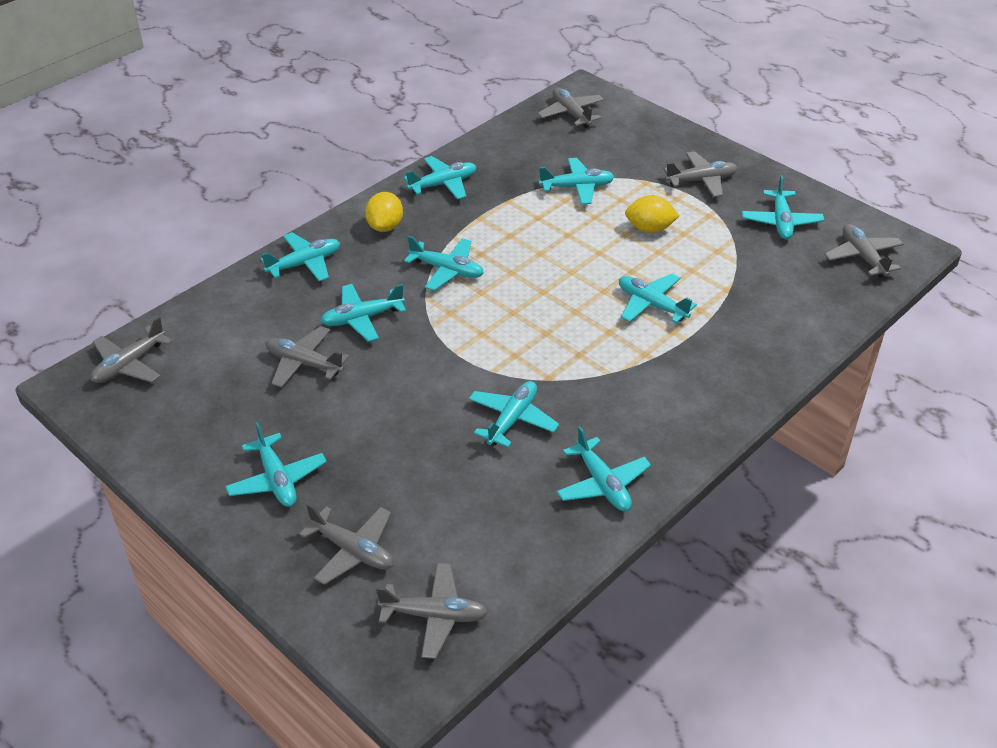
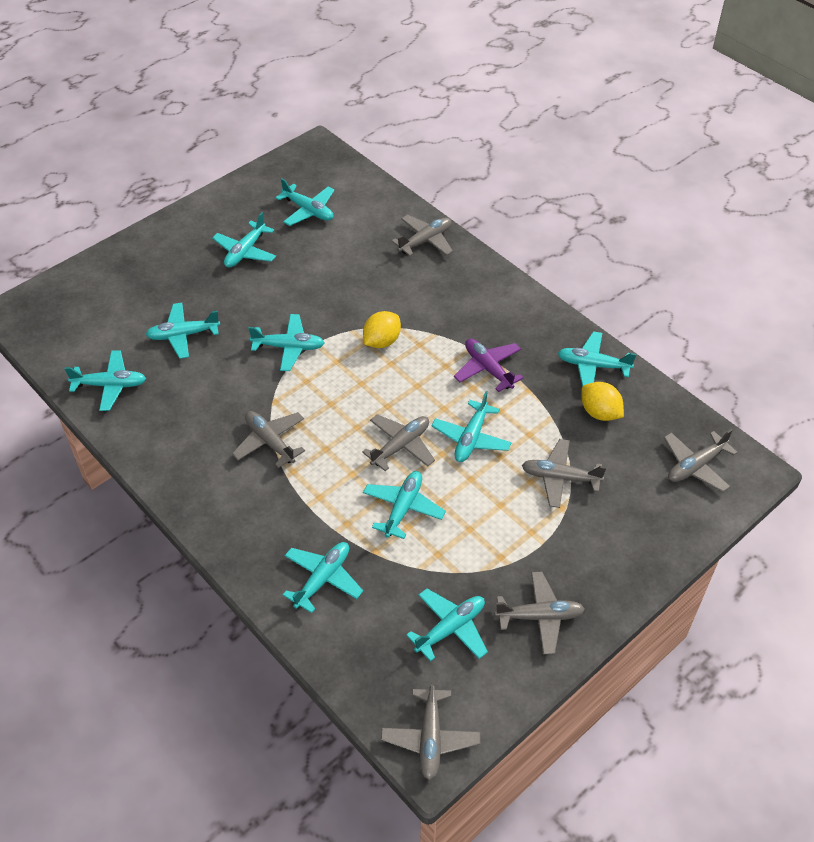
purple plane: 0 -> 1

